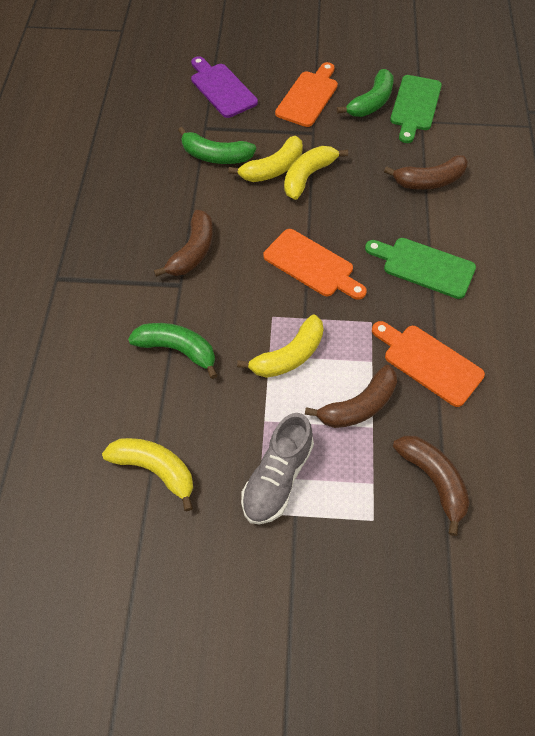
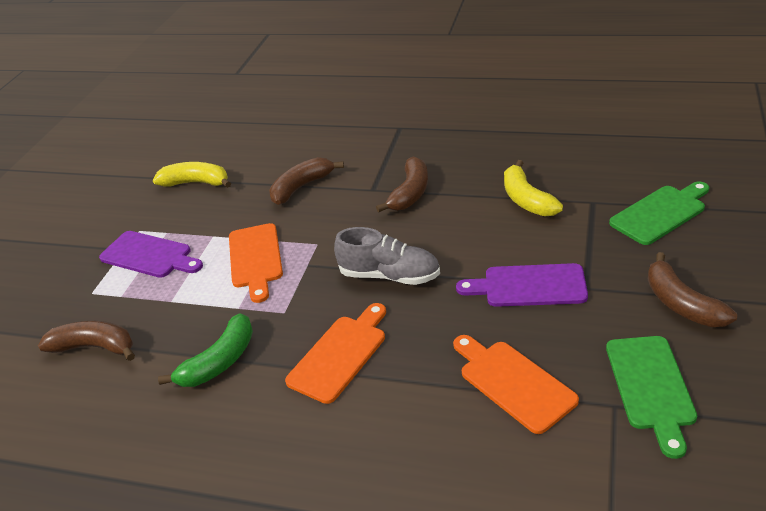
green banana: 3 -> 1
purple cutting board: 1 -> 2
yellow banana: 4 -> 2

